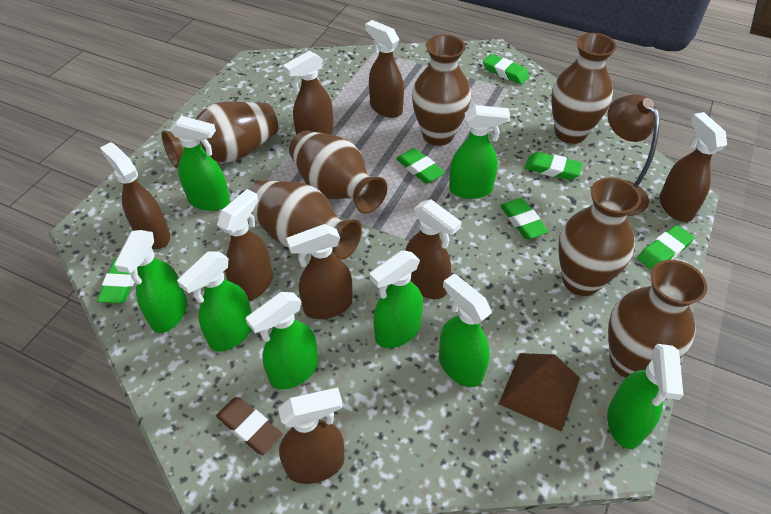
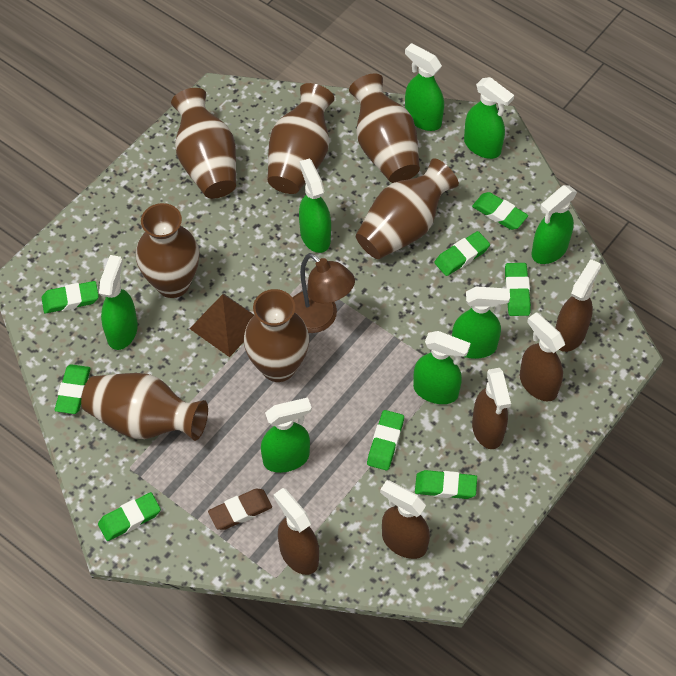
brown spray bottle: 8 -> 5
green eraser: 6 -> 8

